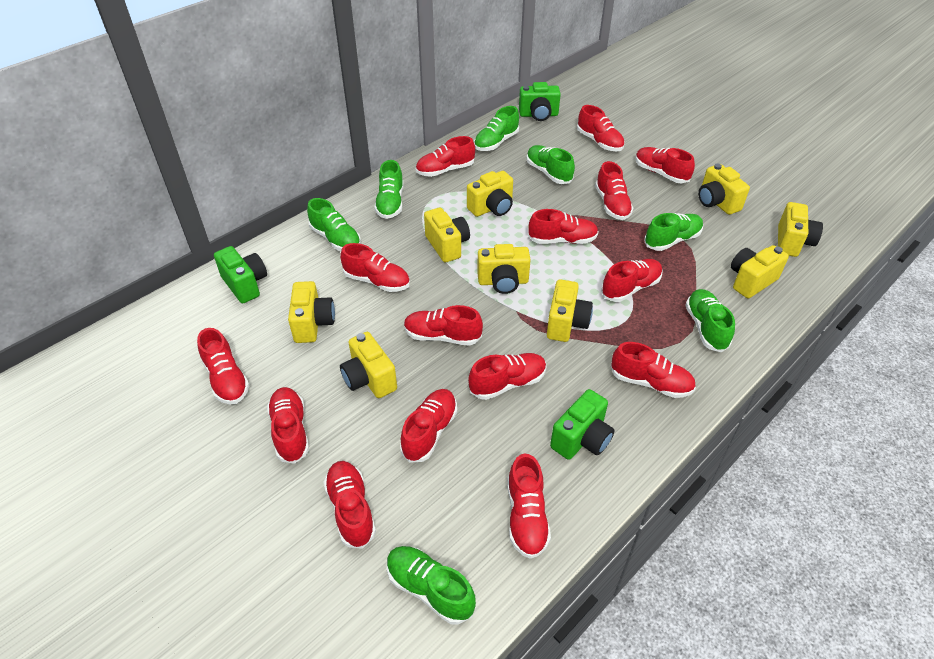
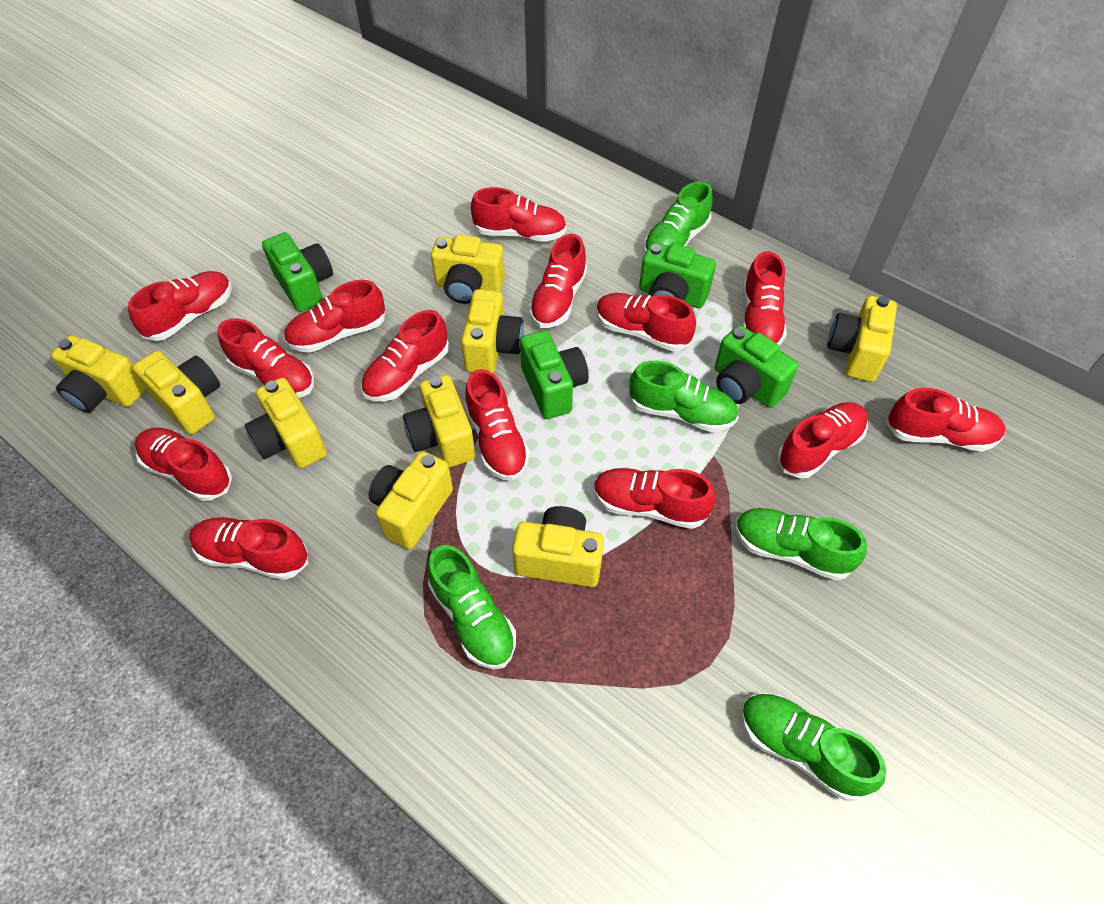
green camera: 3 -> 4
green shoe: 7 -> 5
red shoe: 15 -> 14

